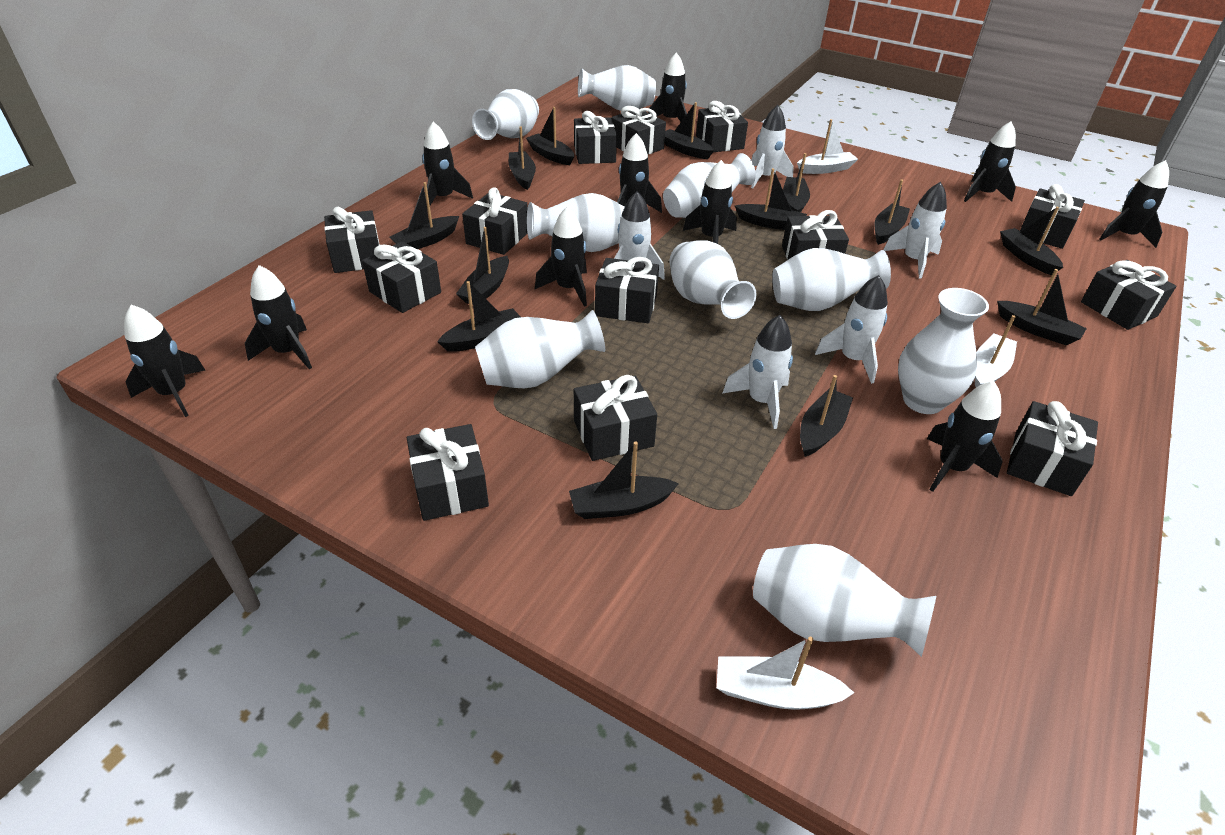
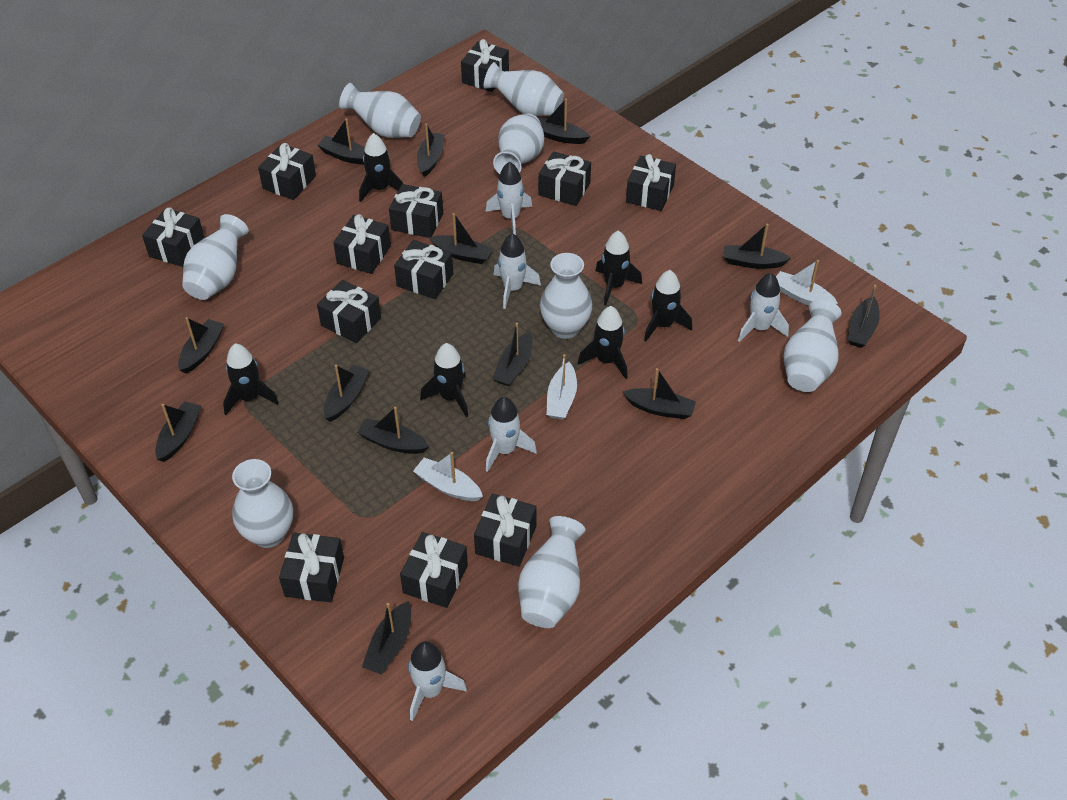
black gift: 13 -> 12
black rocket: 10 -> 6
white vase: 9 -> 8

